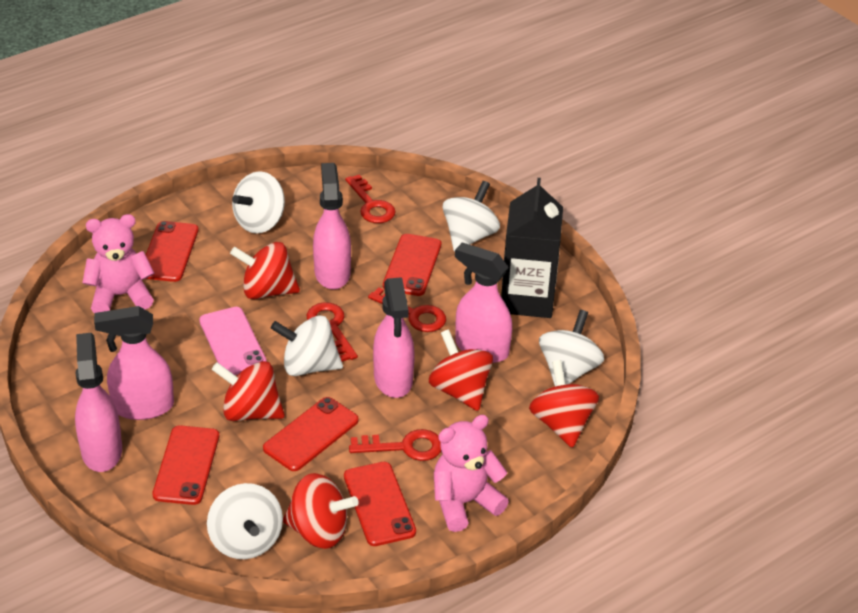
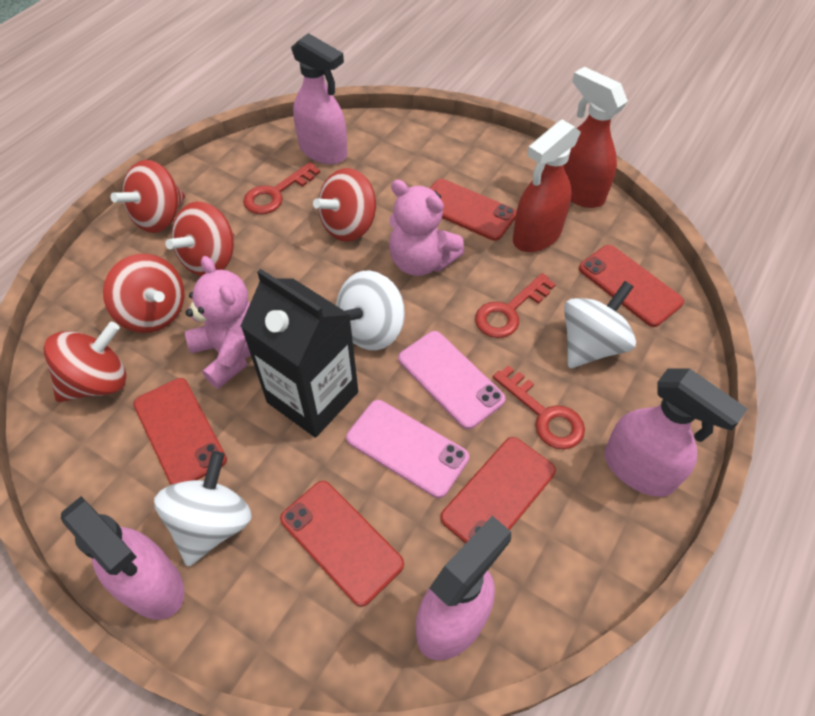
pink phone: 1 -> 2
pink spray bottle: 5 -> 4
red key: 4 -> 3
red spray bottle: 0 -> 2
white spinning top: 5 -> 3

